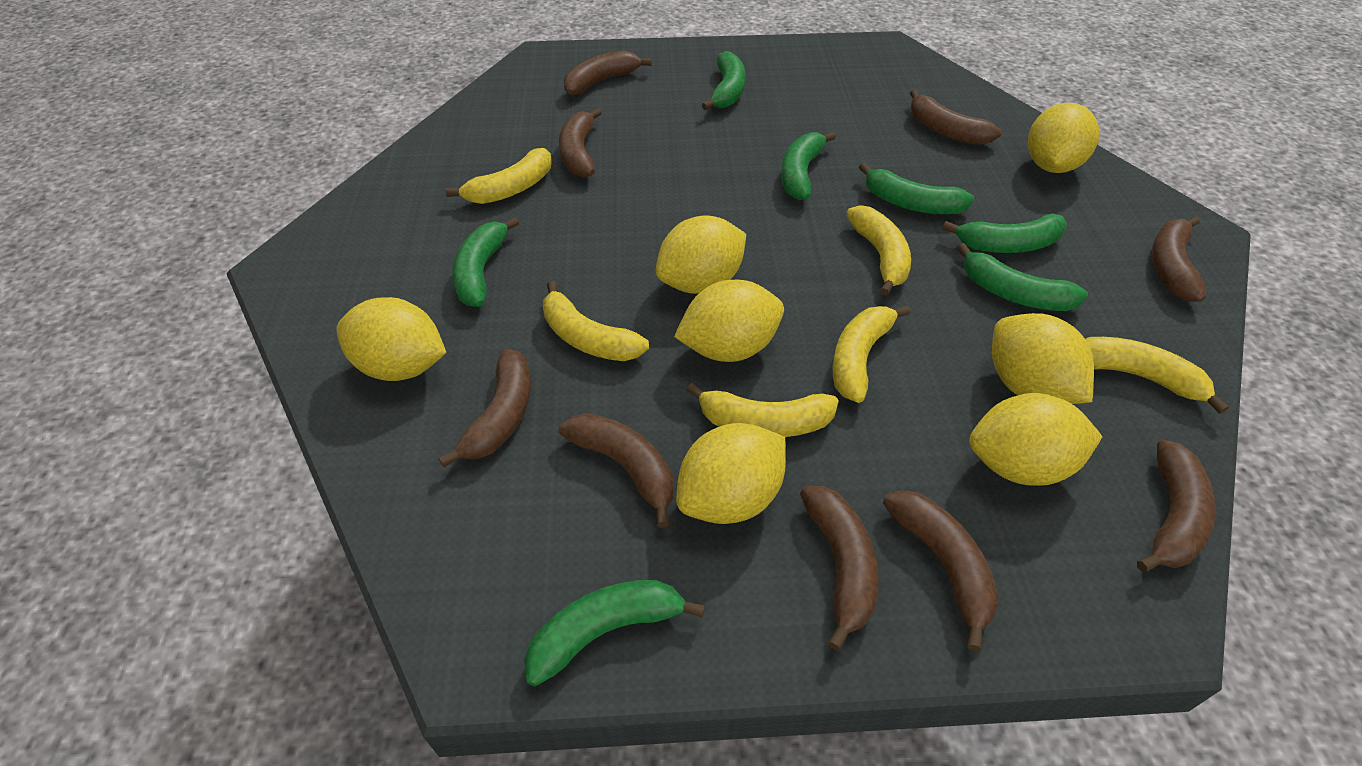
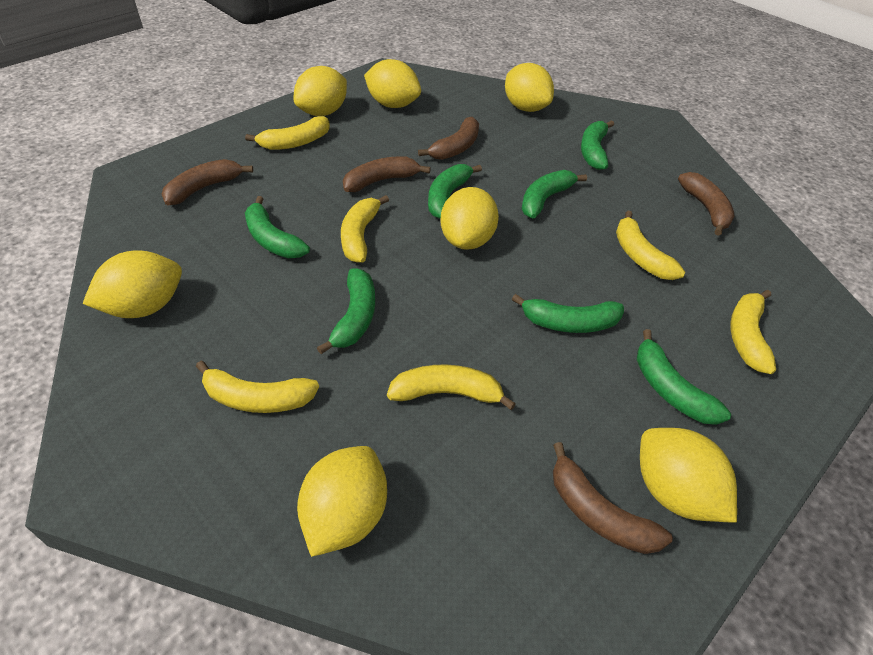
brown banana: 9 -> 5

